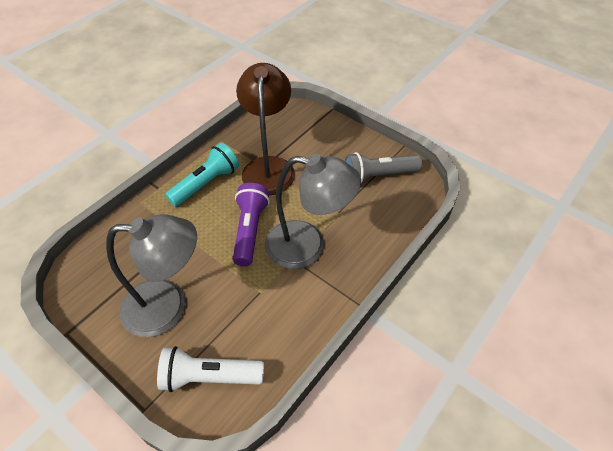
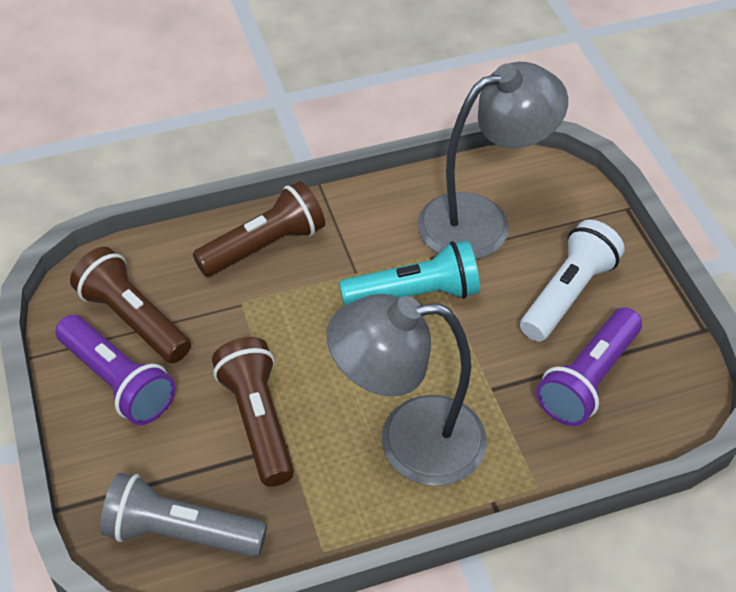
brown flashlight: 0 -> 3
brown lamp: 1 -> 0
purple flashlight: 1 -> 2

